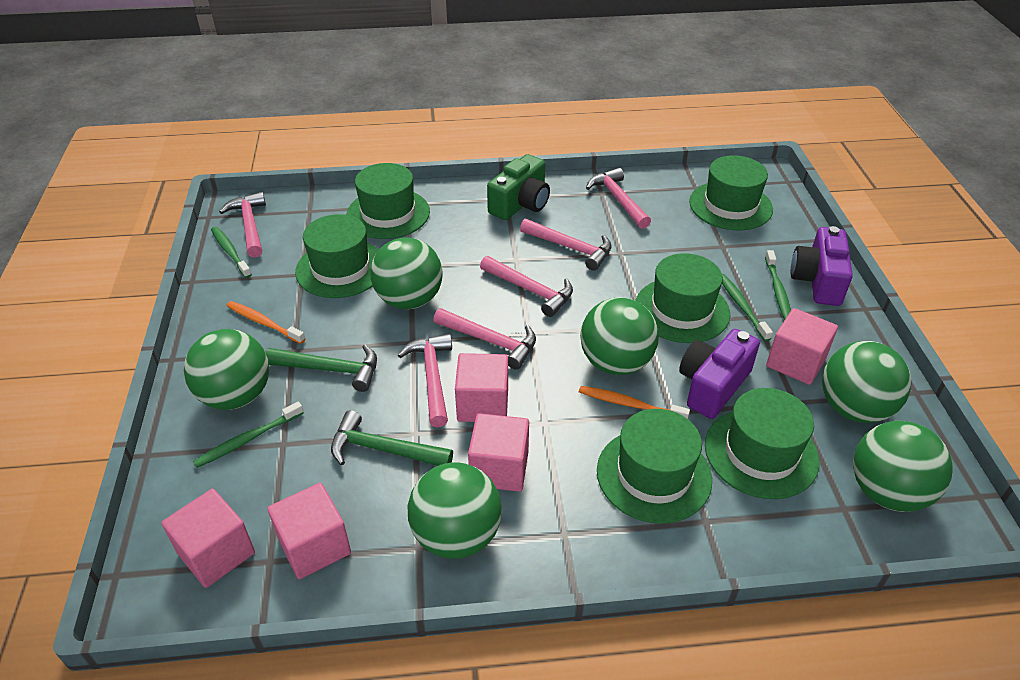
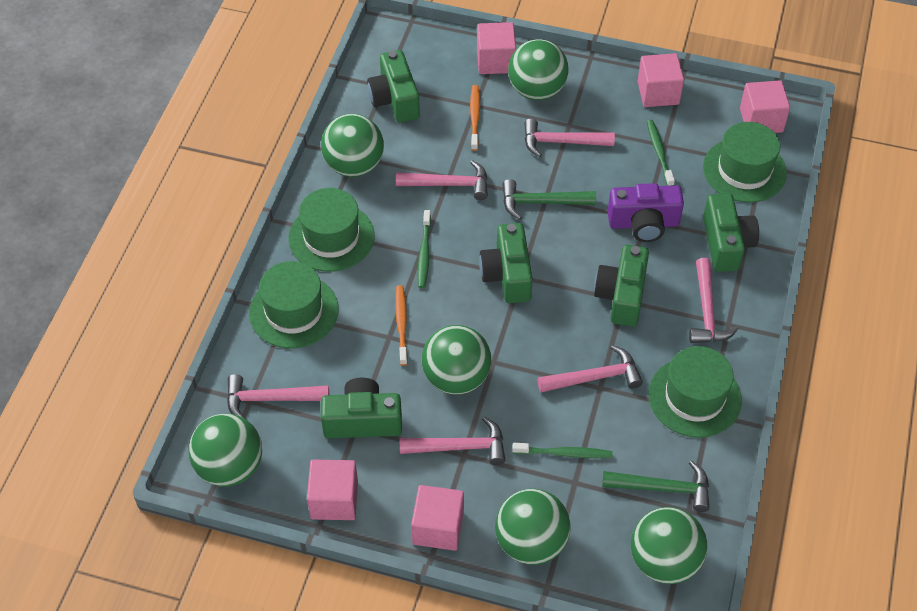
green camera: 1 -> 5
green hat: 6 -> 4
green toothbrush: 4 -> 3
purple camera: 2 -> 1

